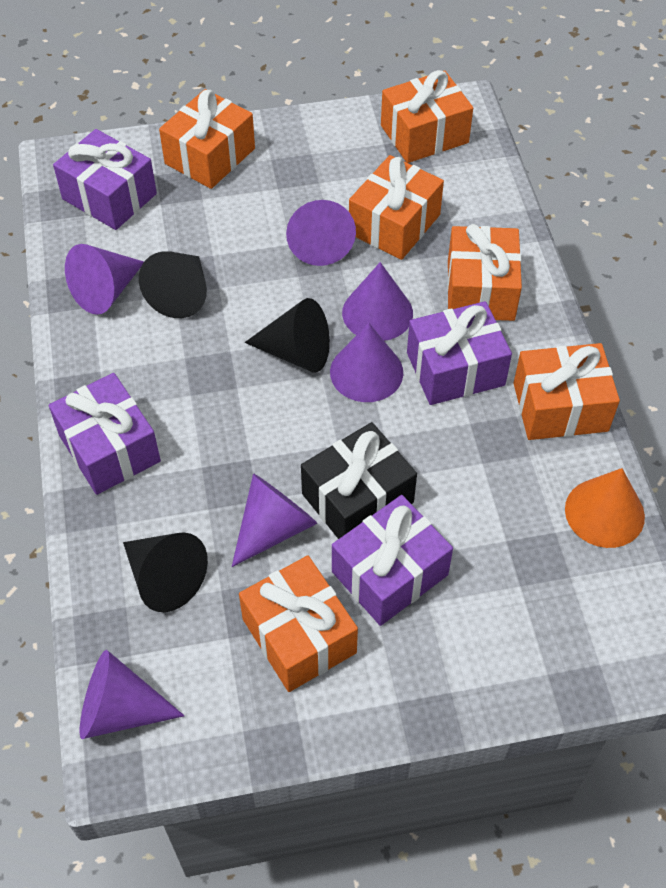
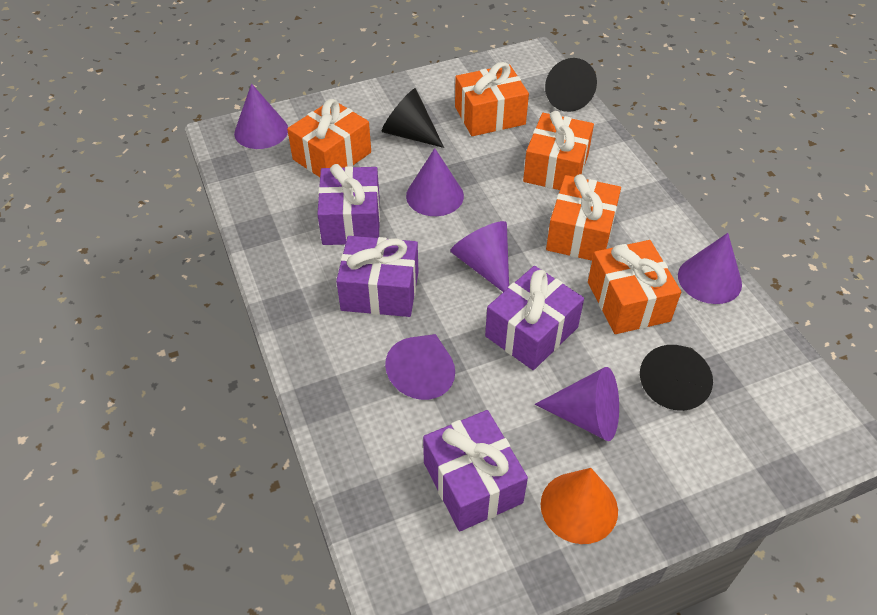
black gift: 1 -> 0
orange gift: 6 -> 5

